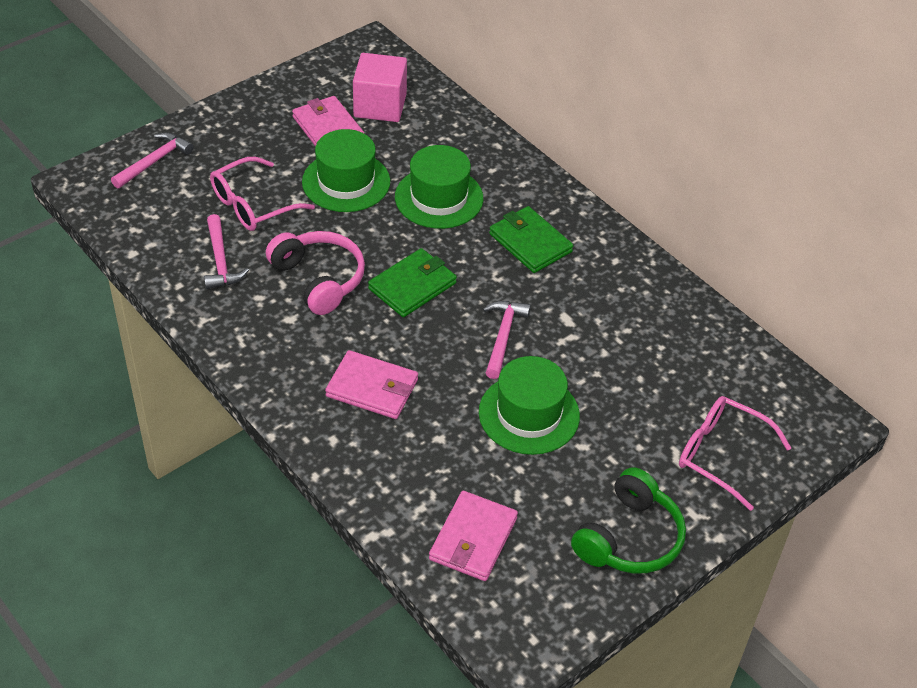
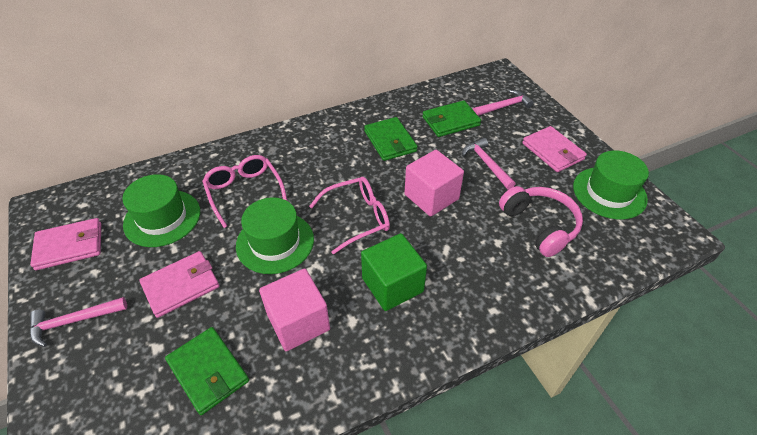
green cube: 0 -> 1
green headphones: 1 -> 0
green wallet: 2 -> 3
pink cube: 1 -> 2

